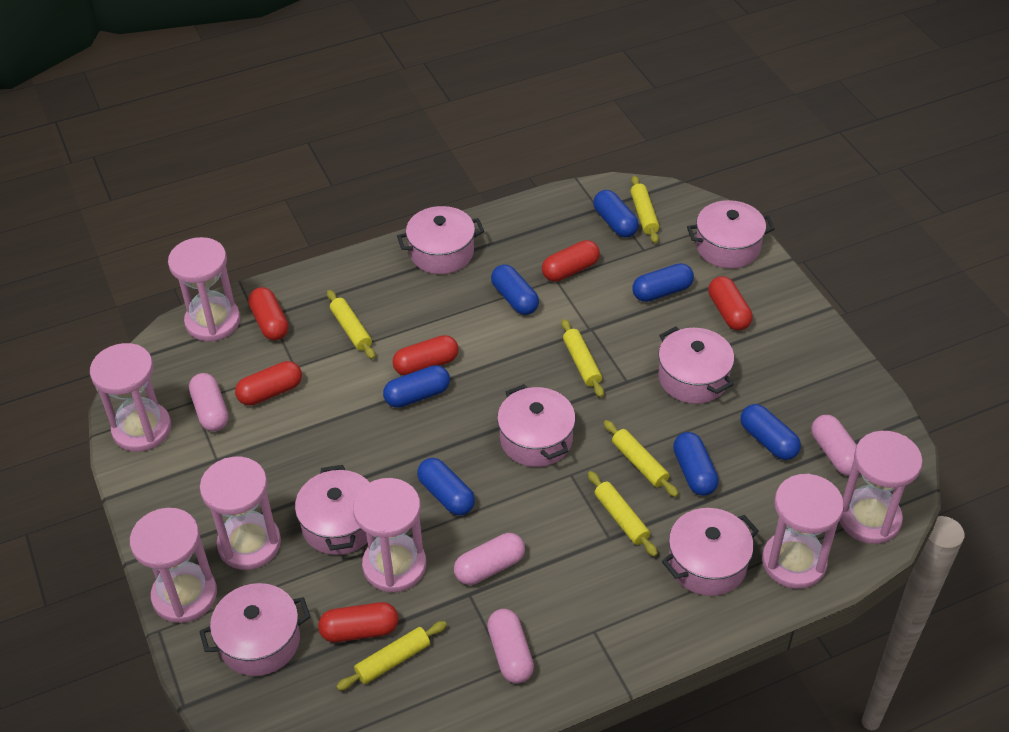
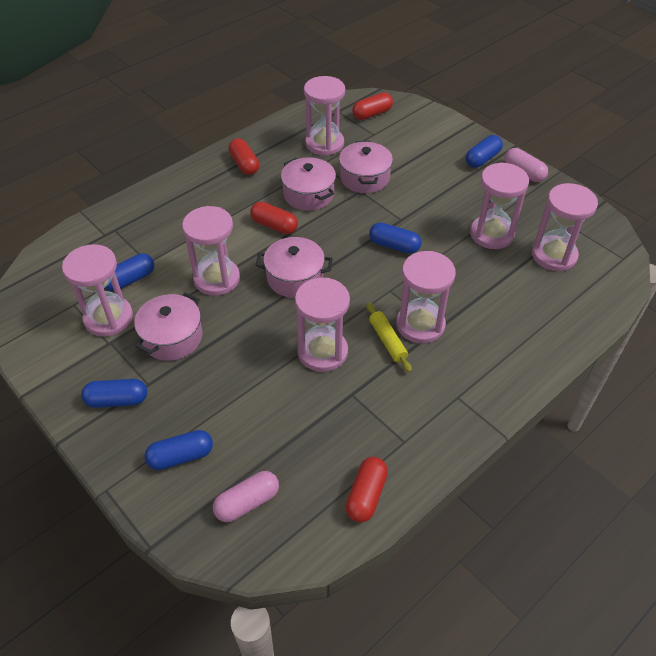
blue capsule: 7 -> 5
pink capsule: 4 -> 2
pink pot: 7 -> 4
red capsule: 6 -> 4
yellow rolling pin: 6 -> 1

